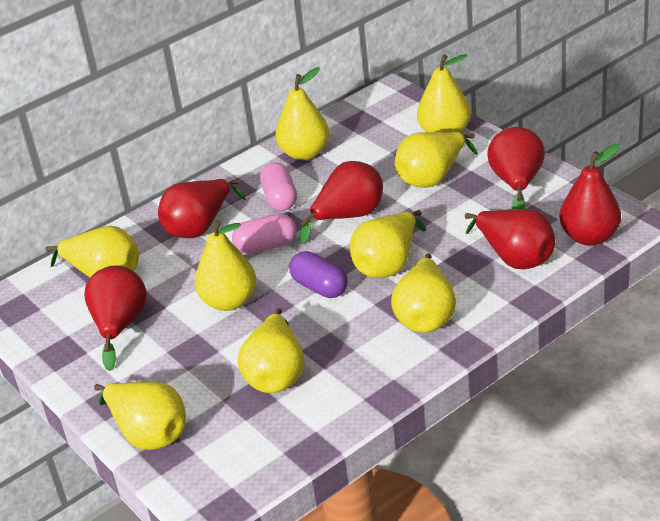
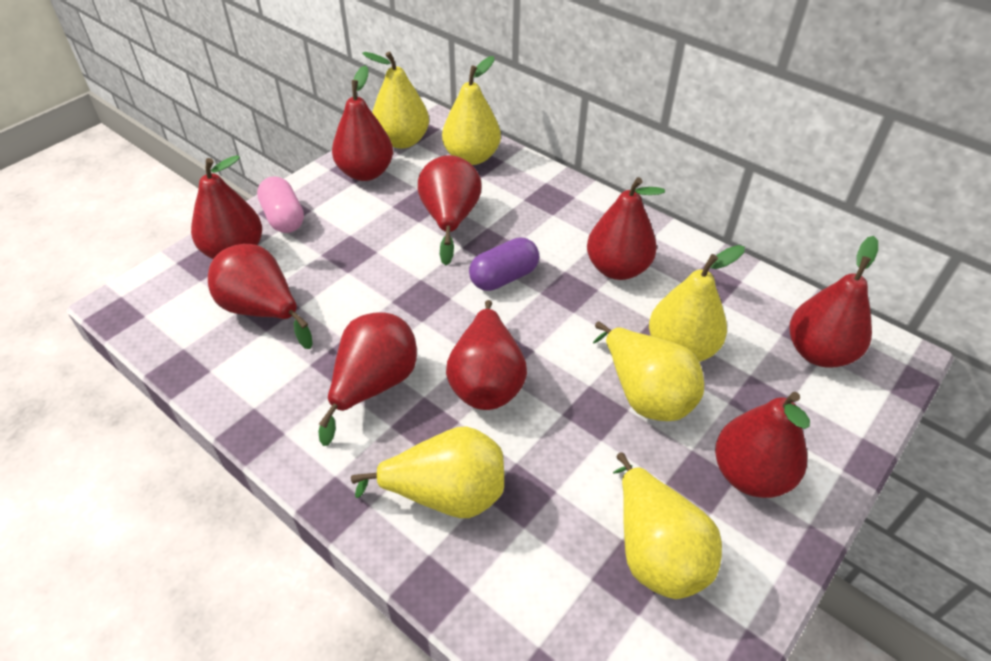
pink capsule: 2 -> 1
red pear: 6 -> 9
yellow pear: 9 -> 6

